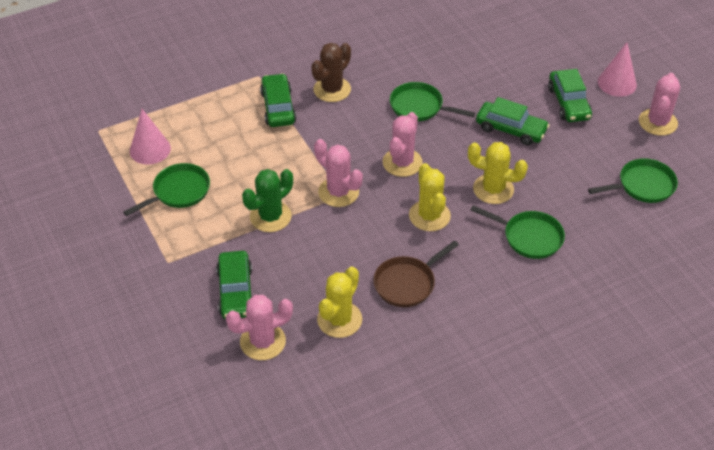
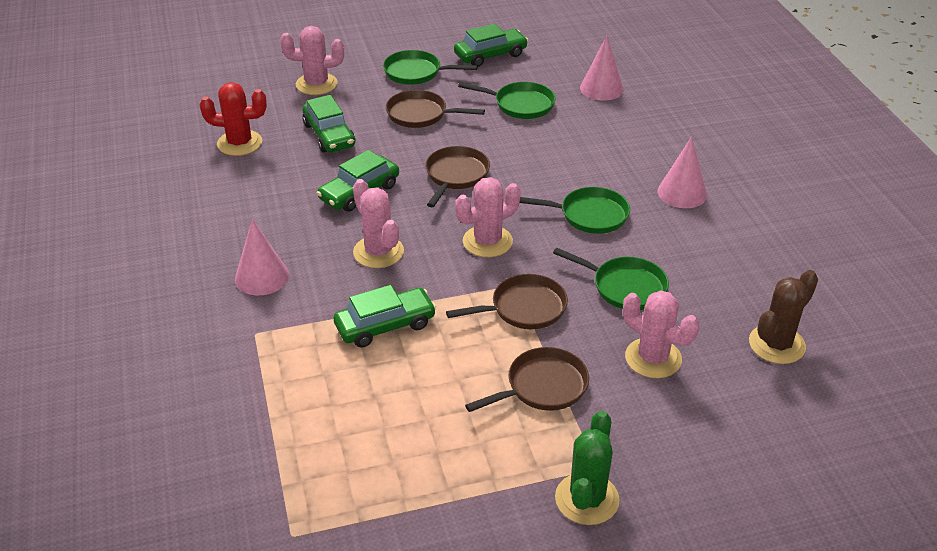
brown pan: 1 -> 4
pink cone: 2 -> 3
red cactus: 0 -> 1
yellow cactus: 3 -> 0

